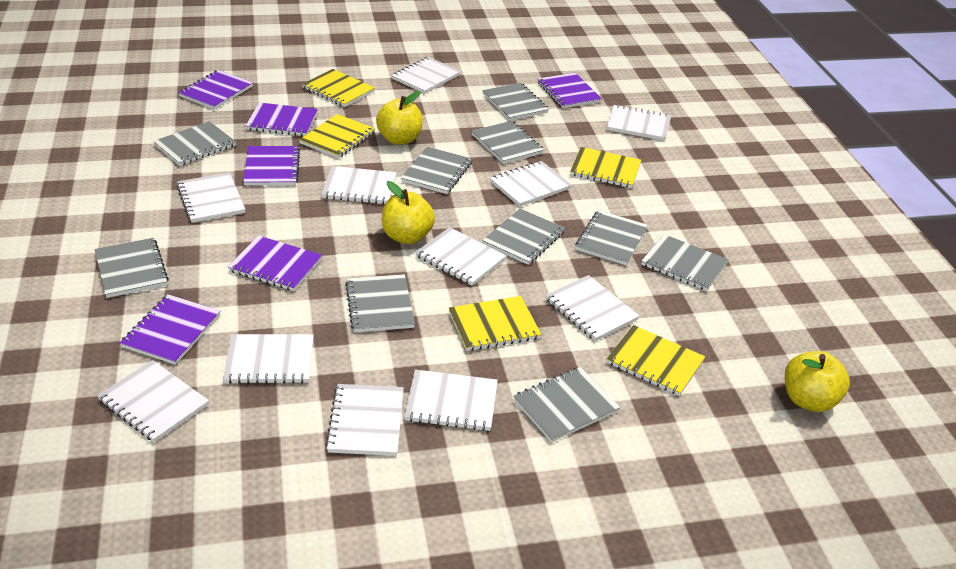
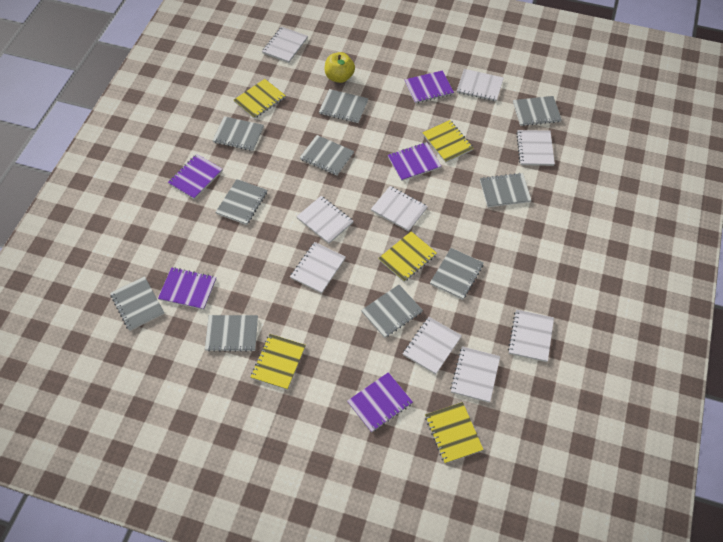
purple notebook: 6 -> 5
white notebook: 11 -> 9
yellow apple: 3 -> 1

